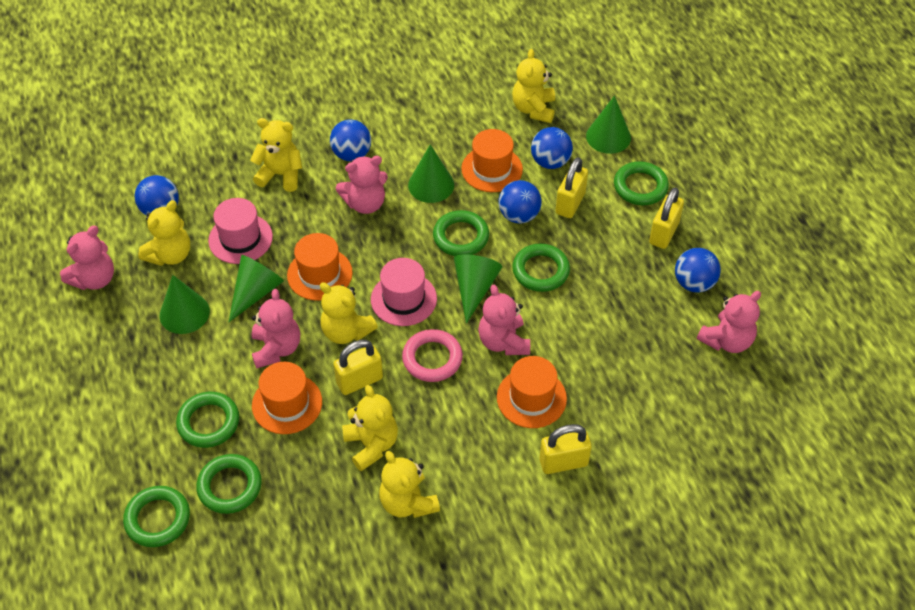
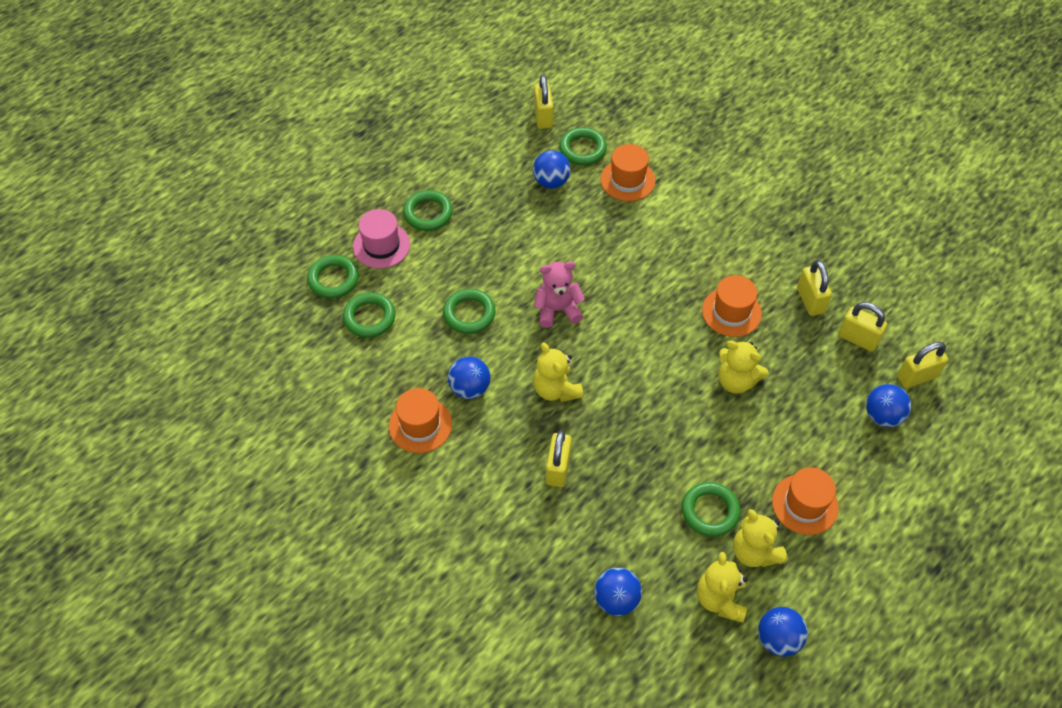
green cone: 5 -> 0
pink hat: 2 -> 1
pink ring: 1 -> 0
pink teddy bear: 5 -> 1
yellow padlock: 4 -> 5
yellow teddy bear: 6 -> 4

